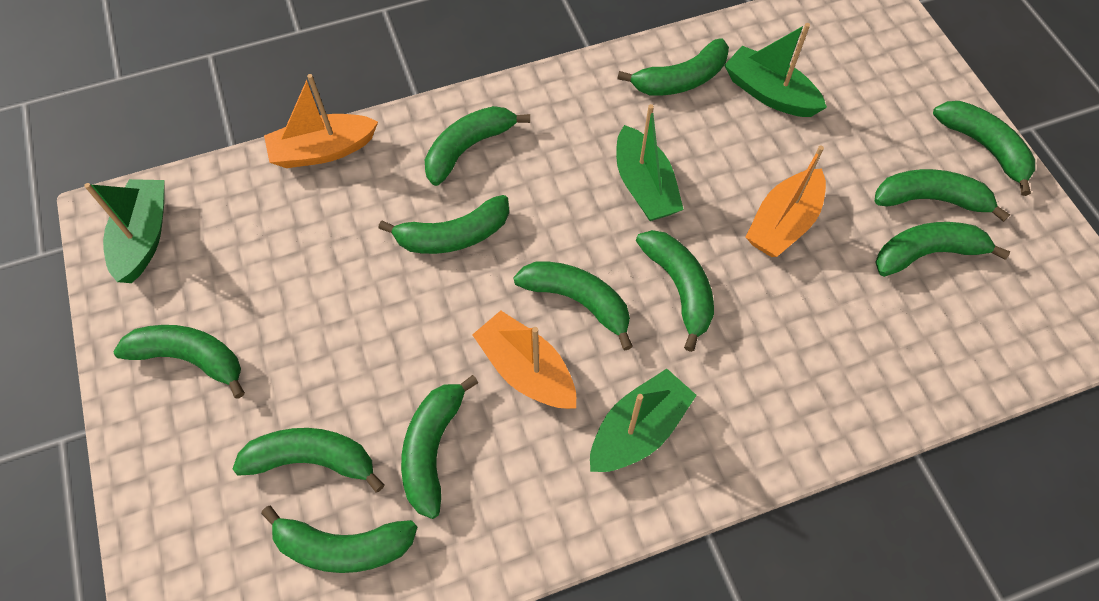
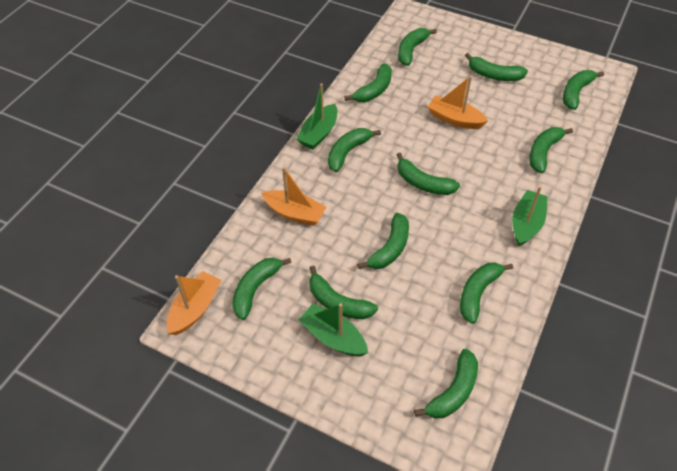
green boat: 4 -> 3

